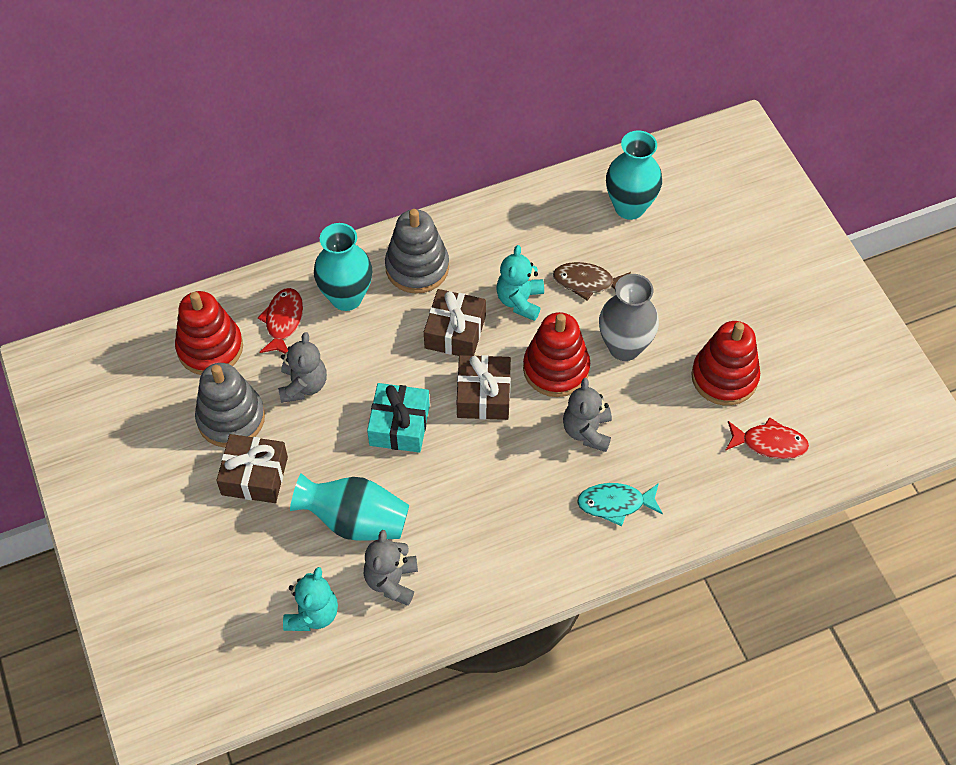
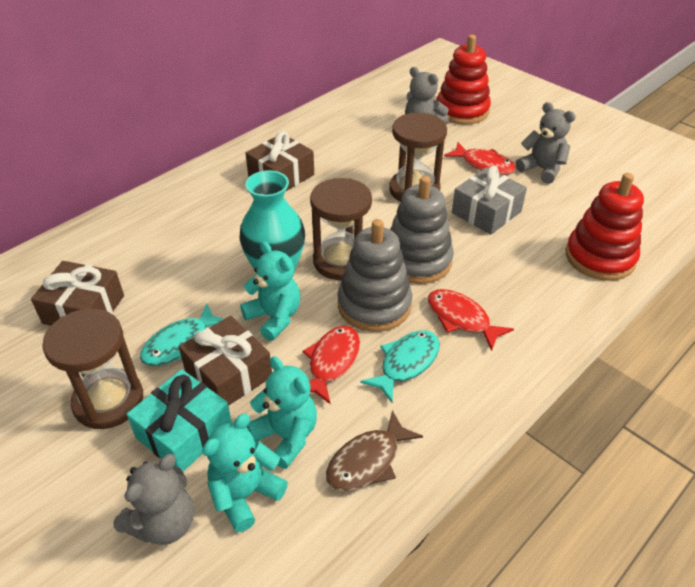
brown hourglass: 0 -> 3
grey gift: 0 -> 1
grey vase: 1 -> 0
red fish: 2 -> 3
red stacking toy: 3 -> 2
turquoise fish: 1 -> 2
turquoise teddy bear: 2 -> 3
turquoise vase: 3 -> 1

